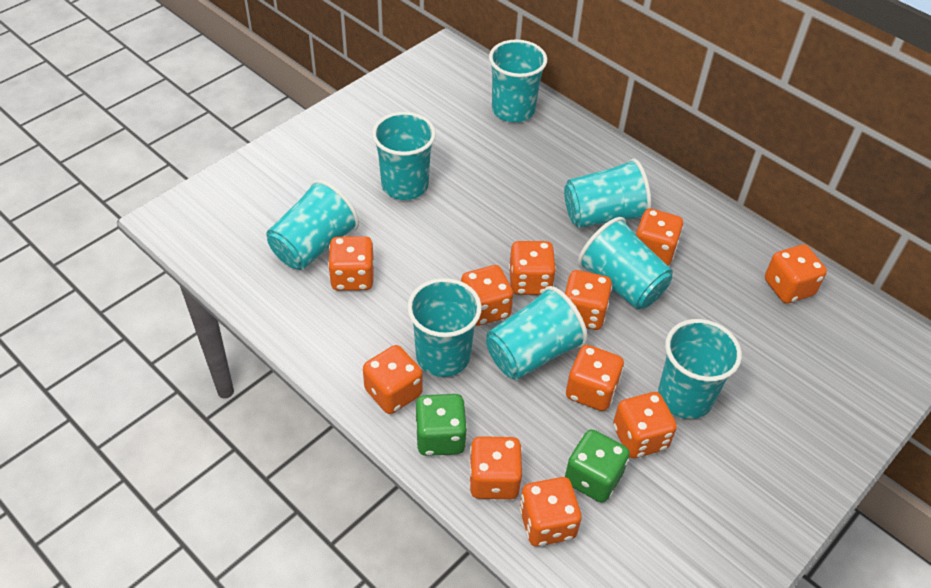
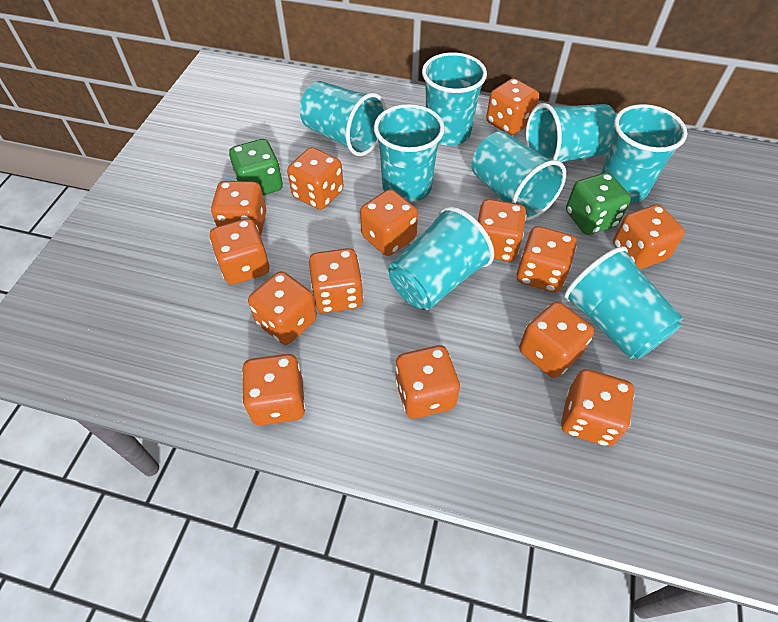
orange dice: 11 -> 14

